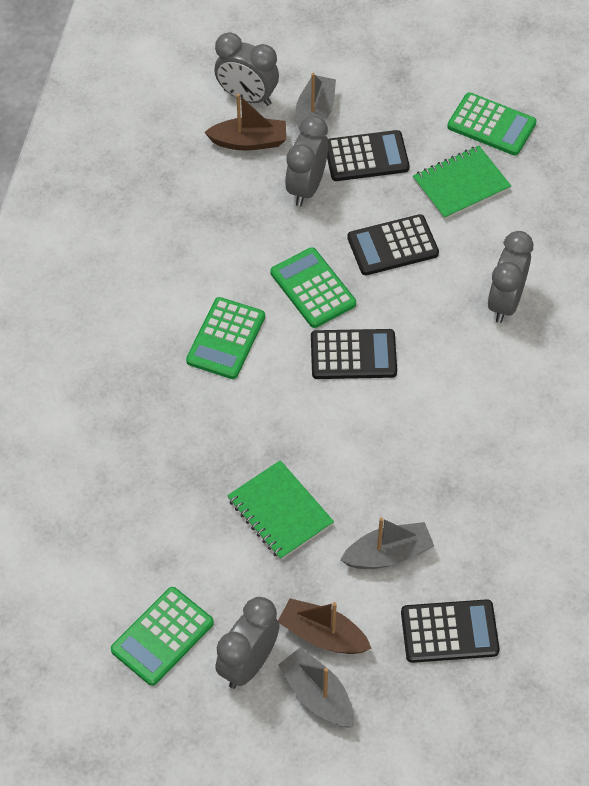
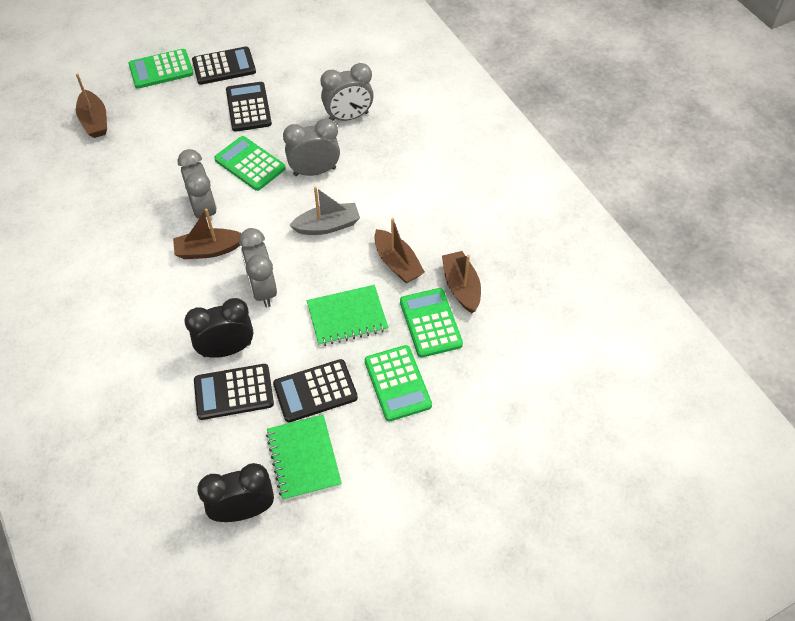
black clock: 0 -> 2
brown boat: 2 -> 4
grey boat: 3 -> 1

